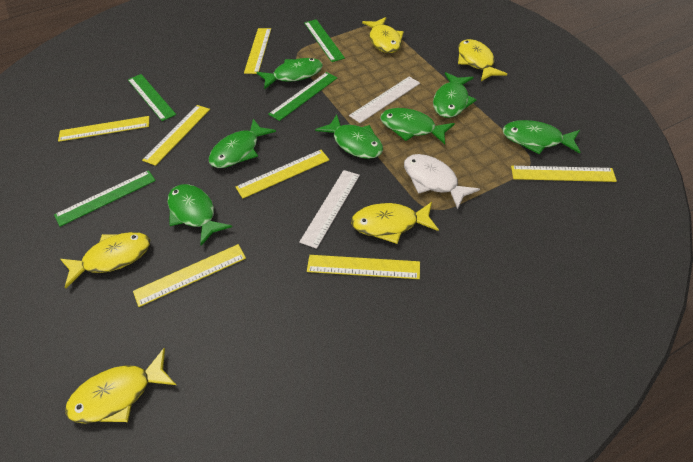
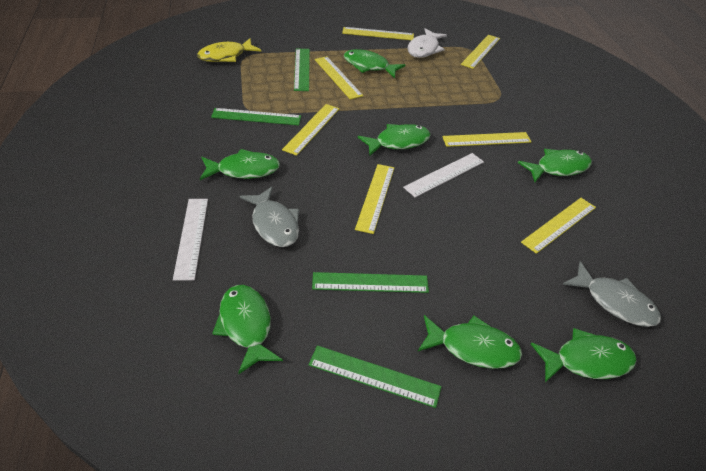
grey fish: 0 -> 2
yellow fish: 5 -> 1

